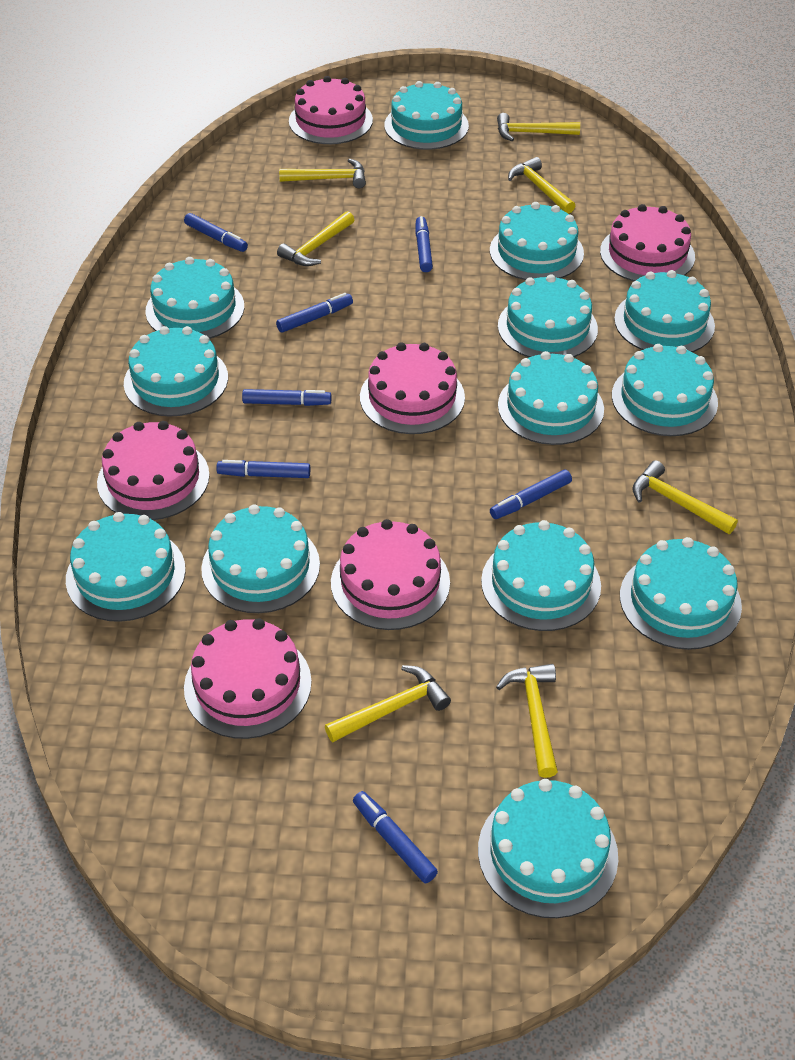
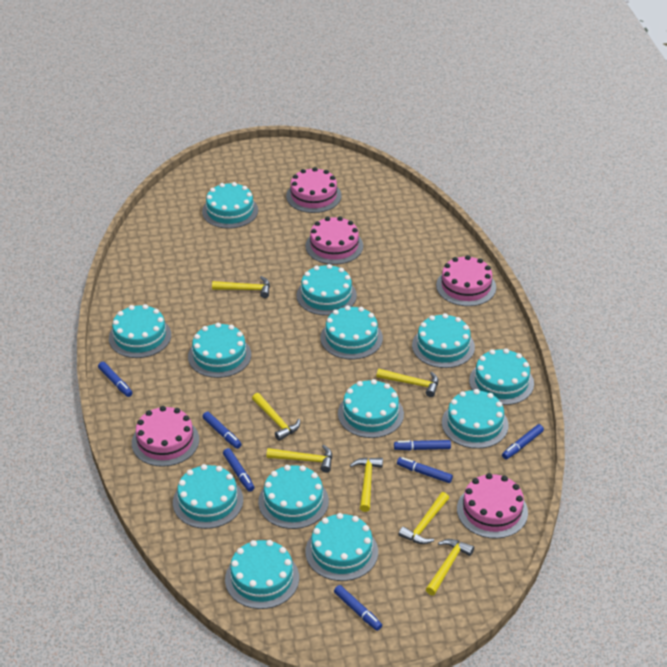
pink cake: 6 -> 5

